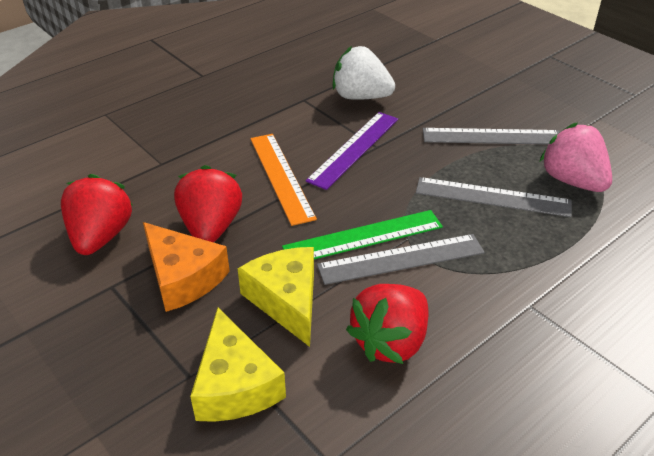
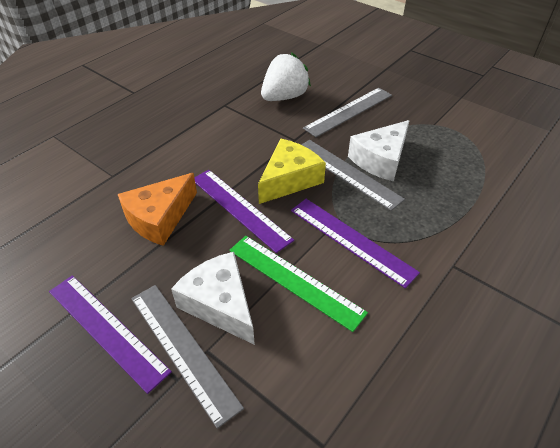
orange ruler: 1 -> 0
pink strawberry: 1 -> 0
purple ruler: 1 -> 3
red strawberry: 3 -> 0
white cheese: 0 -> 2
yellow cheese: 2 -> 1

